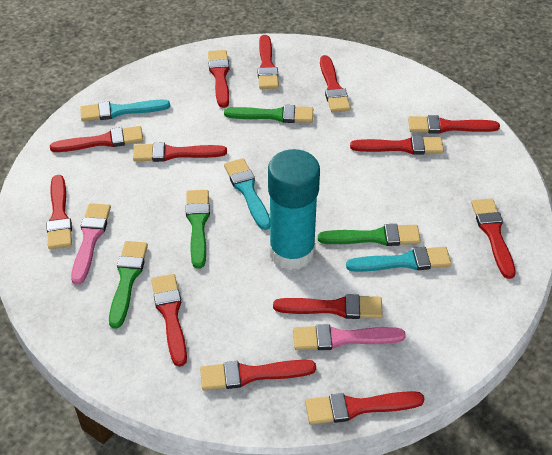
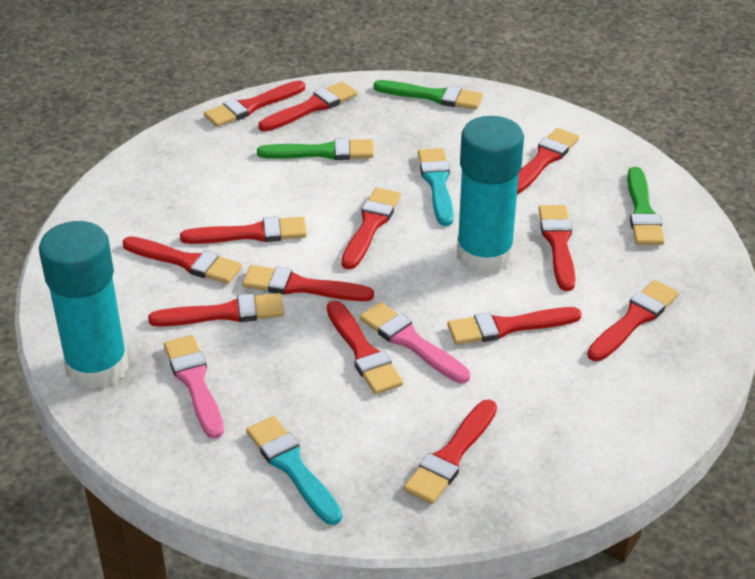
green brush: 4 -> 3
turquoise brush: 3 -> 2
turquoise glue stick: 1 -> 2

